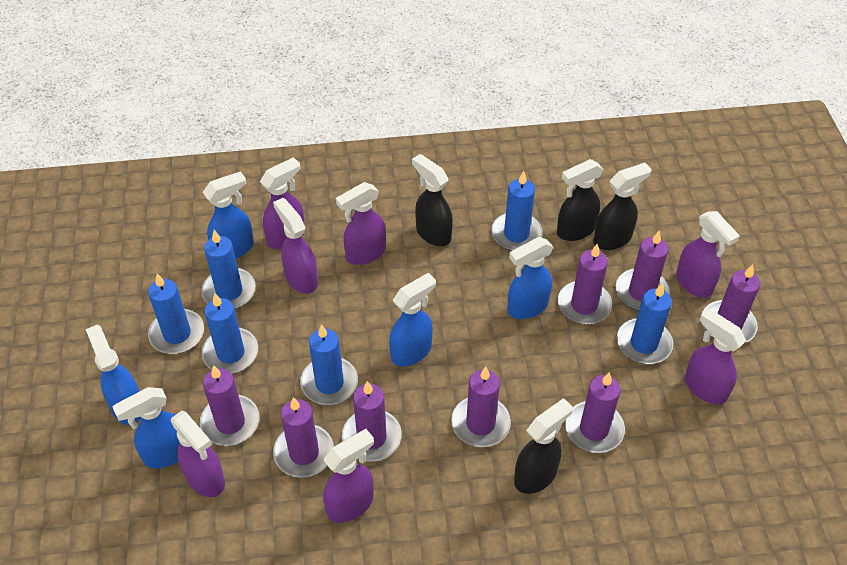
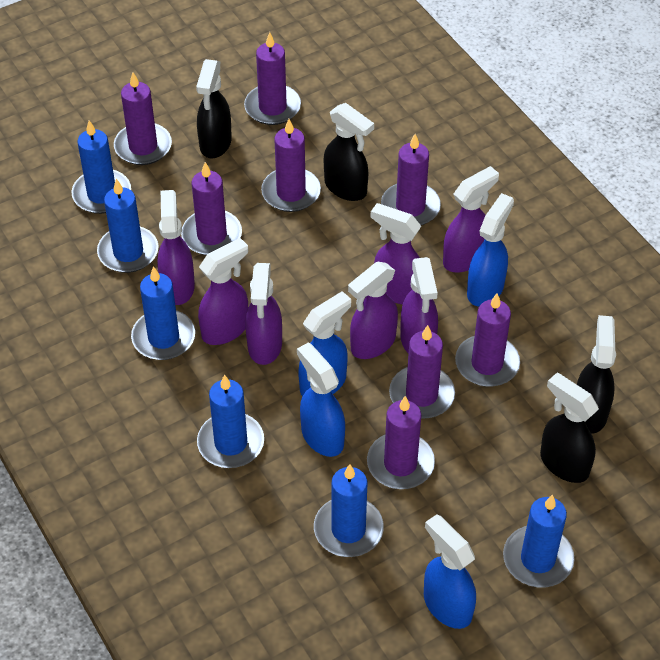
blue spray bottle: 5 -> 4

